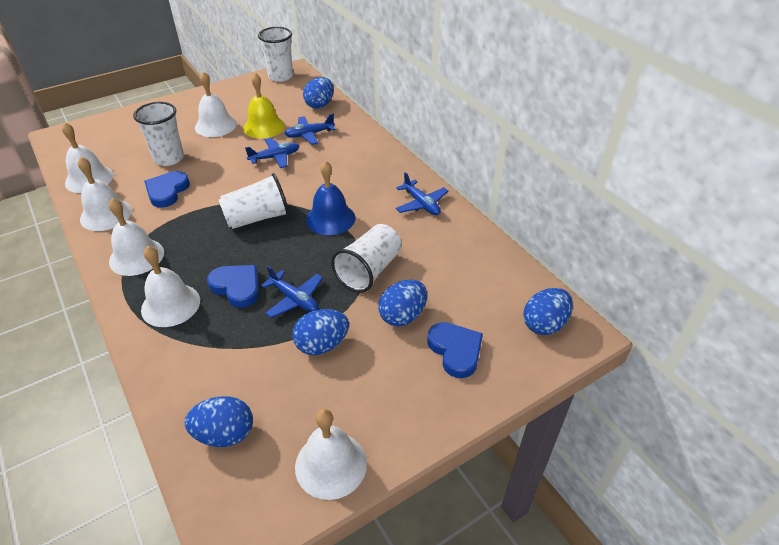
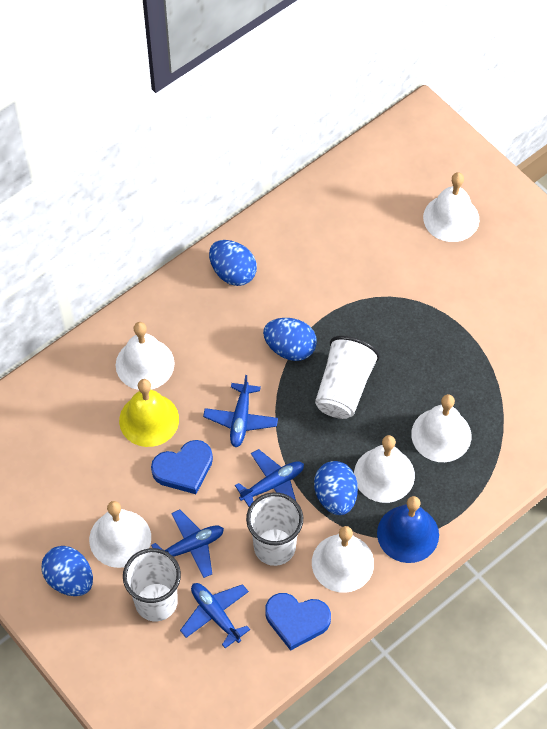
blue egg: 5 -> 4
blue heart: 3 -> 2
white cup: 4 -> 3

